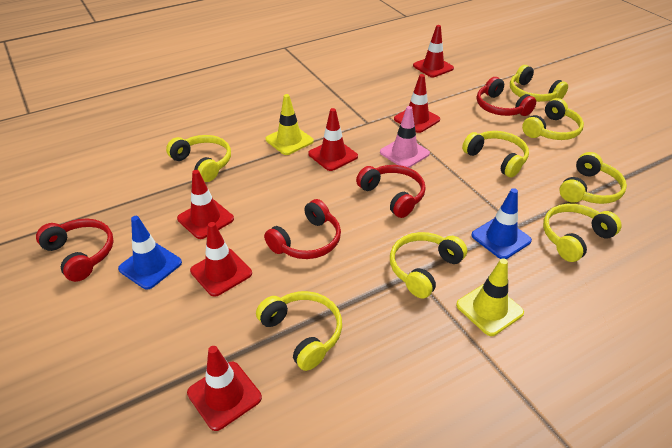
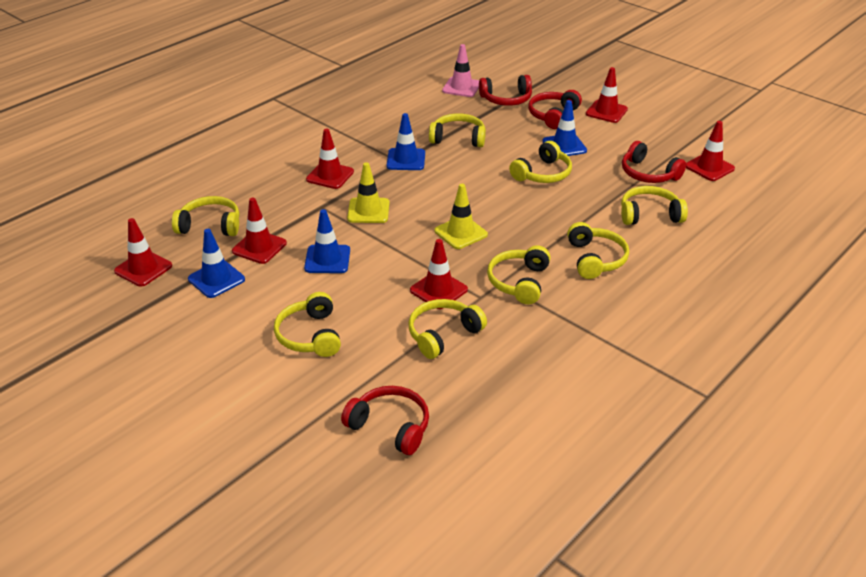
blue traffic cone: 2 -> 4

